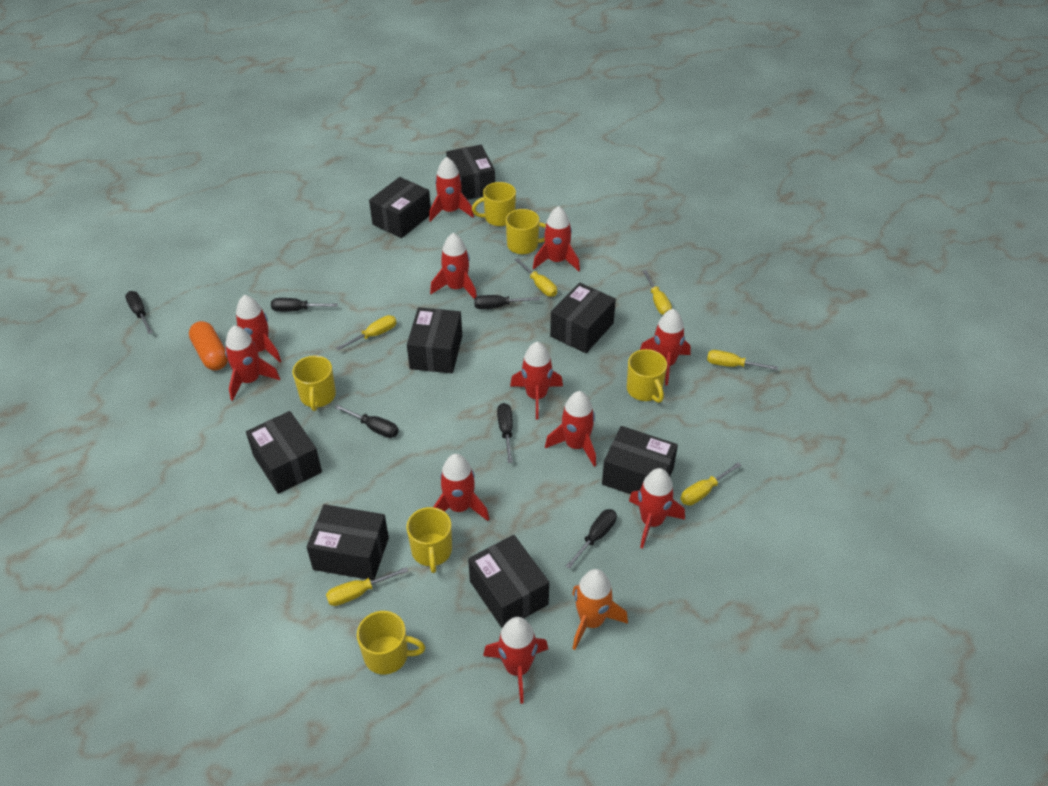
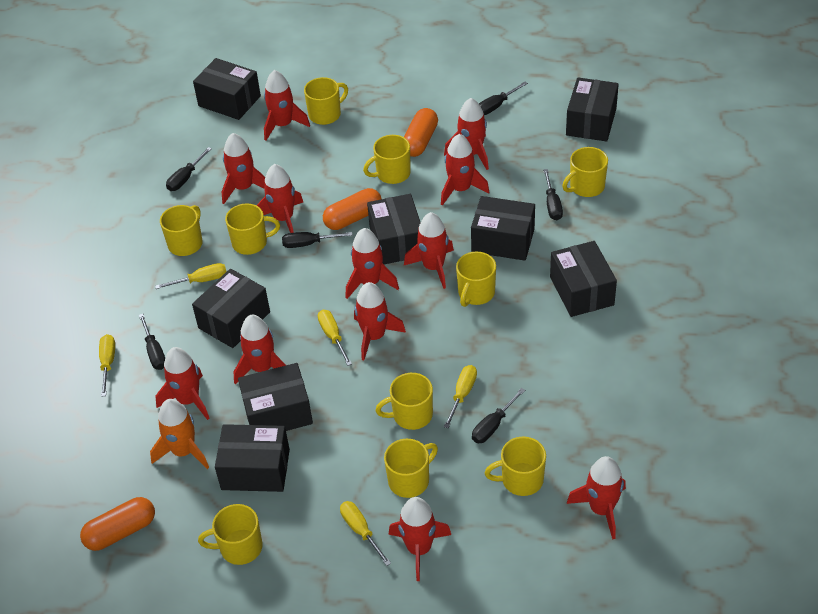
orange capsule: 1 -> 3
red rocket: 11 -> 12
yellow mug: 6 -> 10
yellow screwdriver: 6 -> 5

